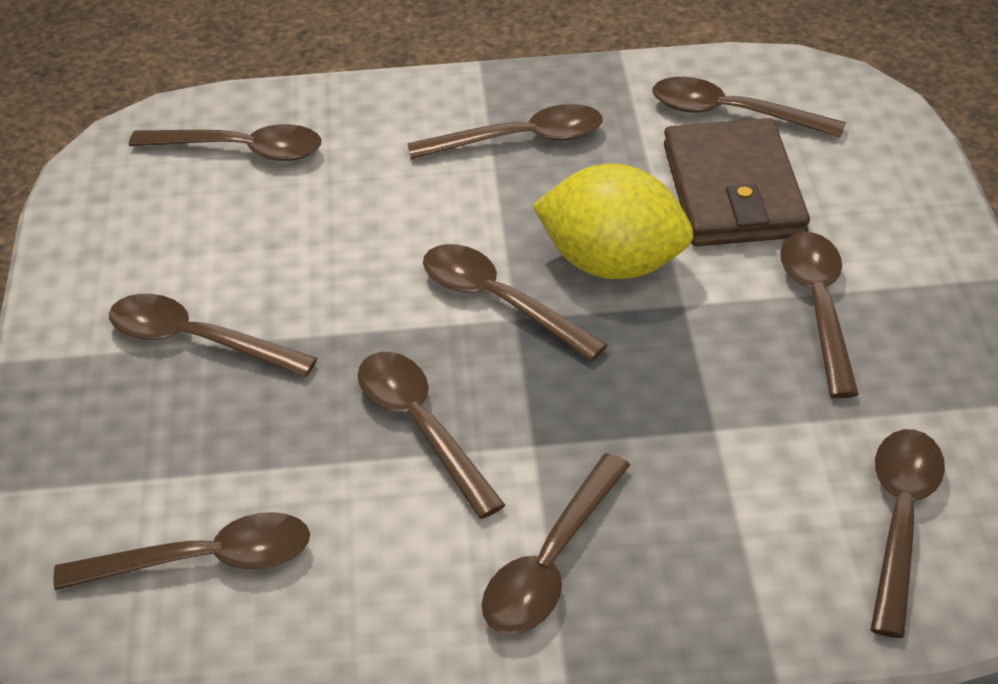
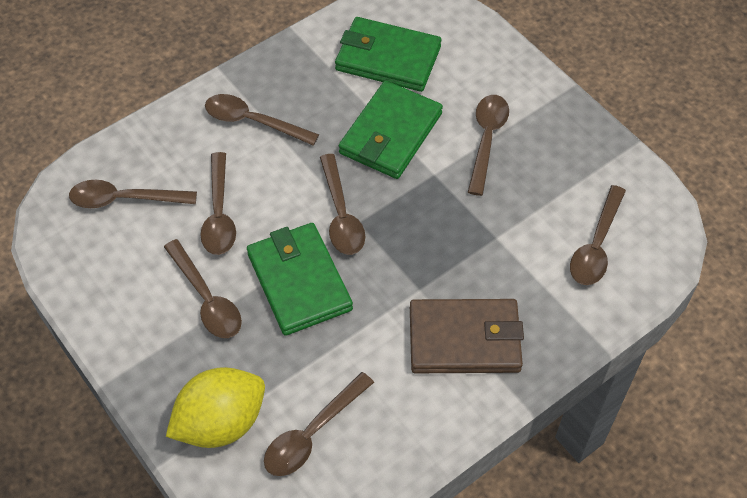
brown spoon: 10 -> 8
green wallet: 0 -> 3

